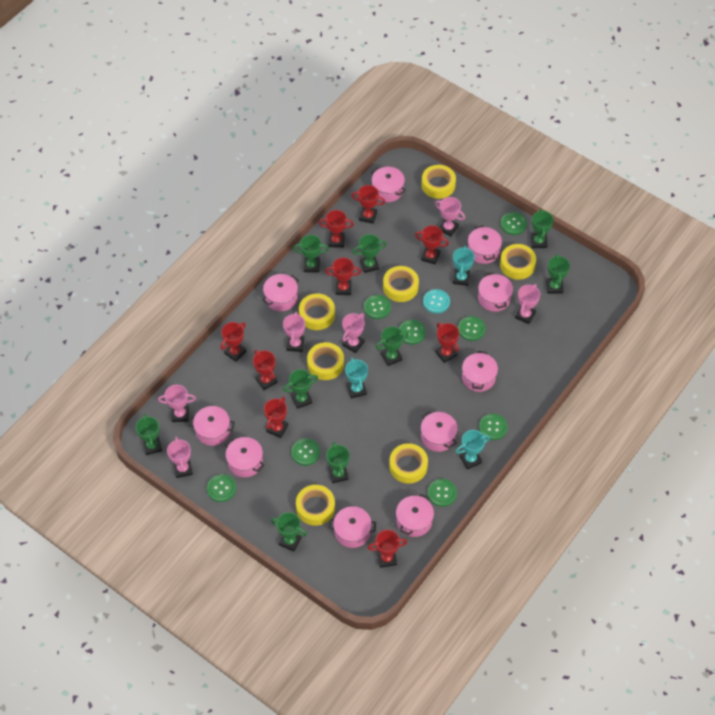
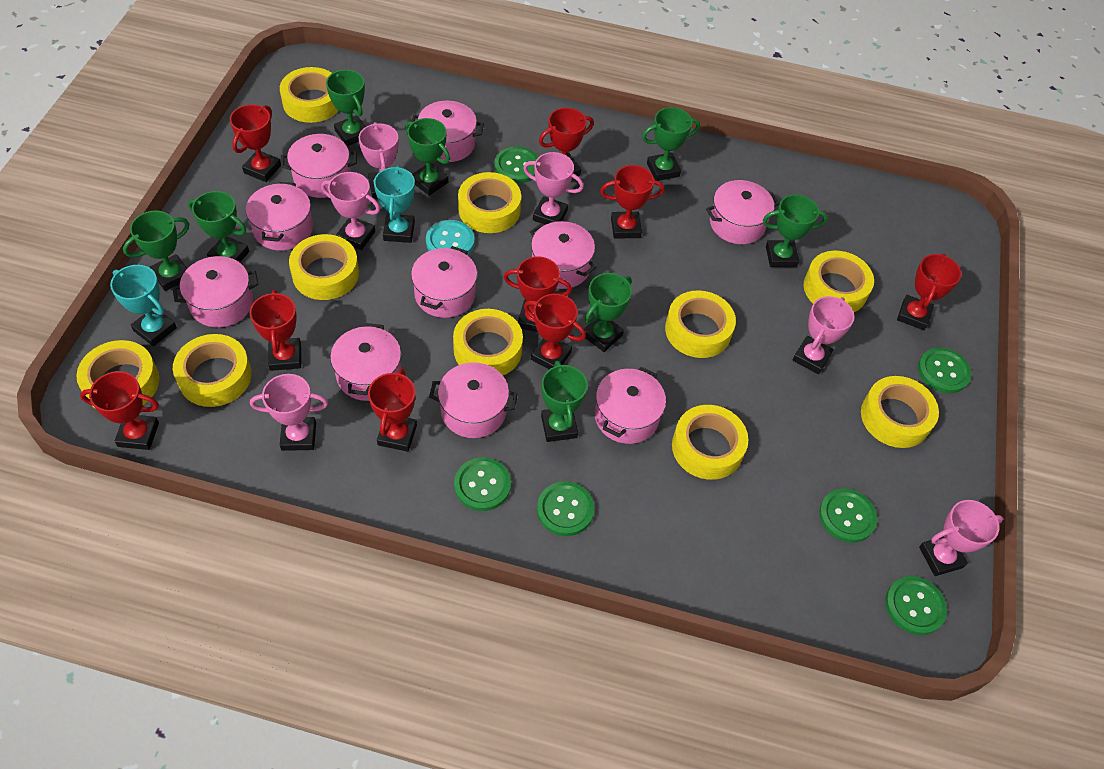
green button: 8 -> 6
green trophy: 9 -> 8
turquoise trophy: 3 -> 2
yellow tape: 7 -> 10

